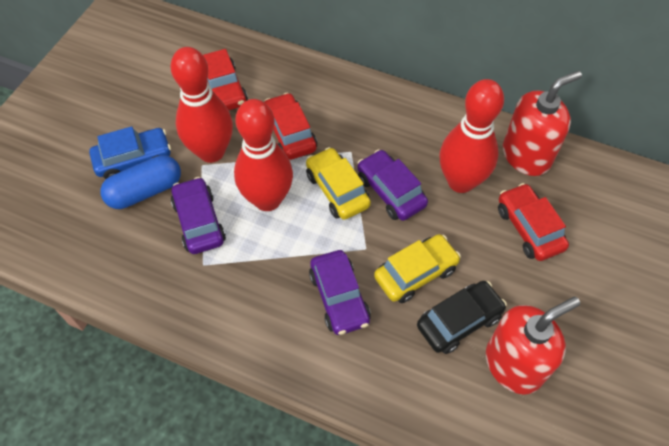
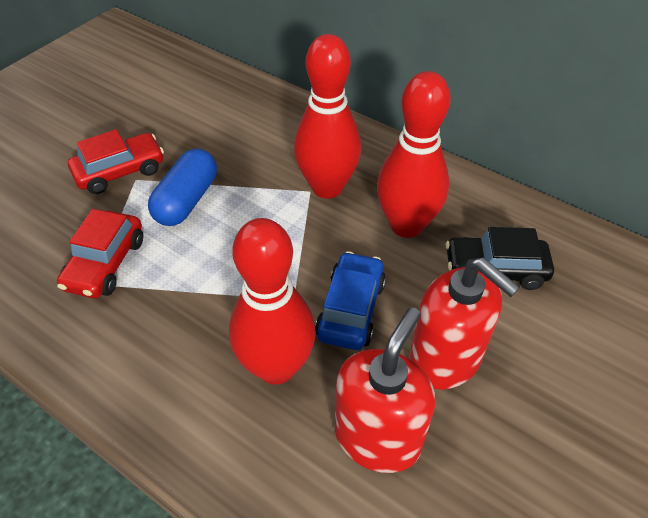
purple car: 3 -> 0
red car: 3 -> 2
yellow car: 2 -> 0

